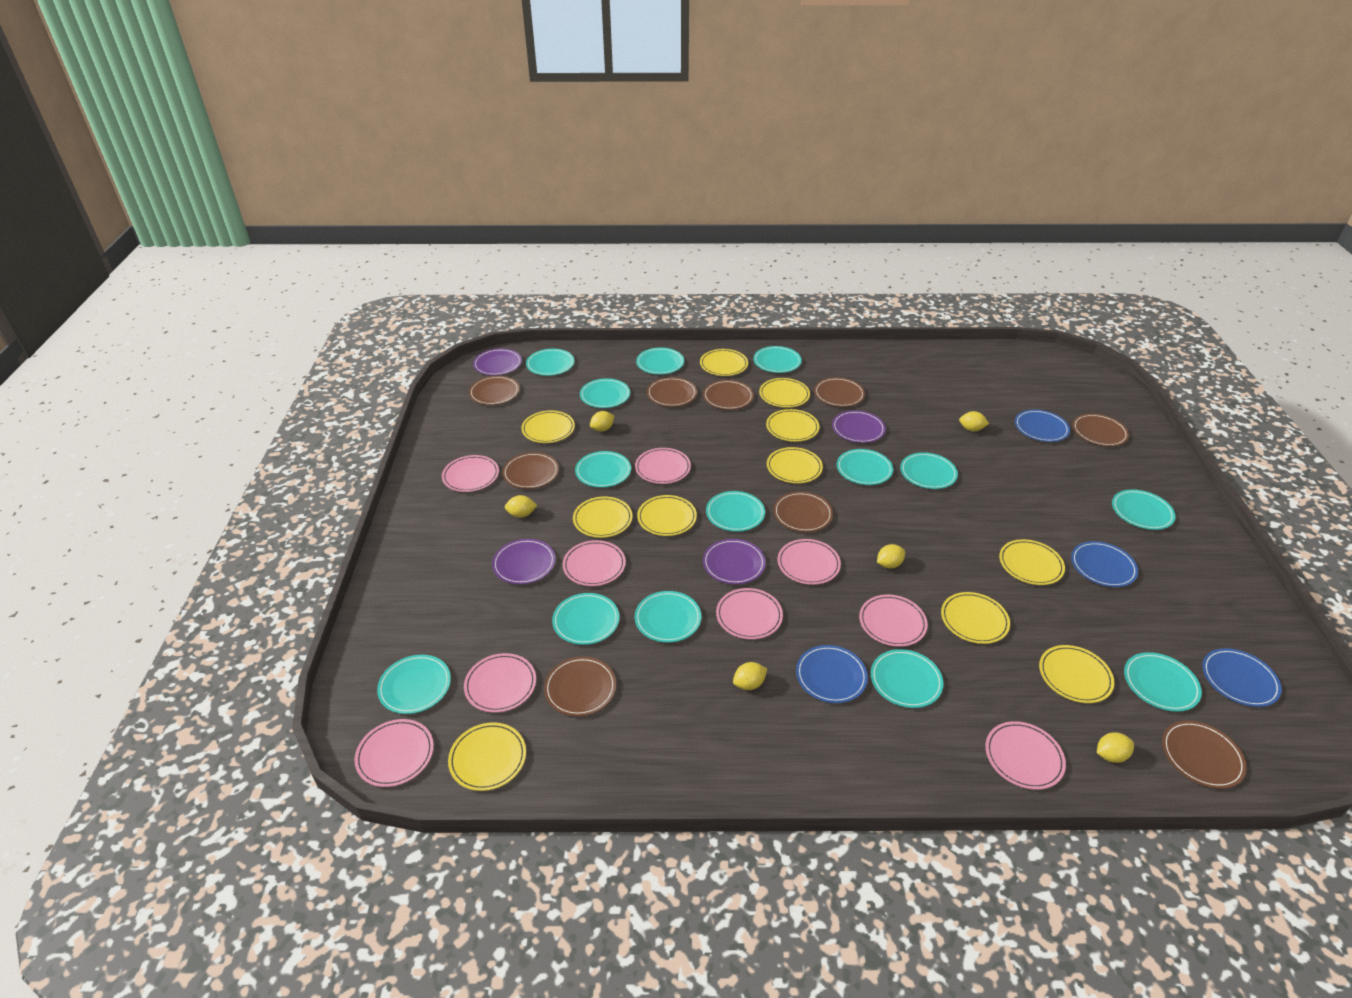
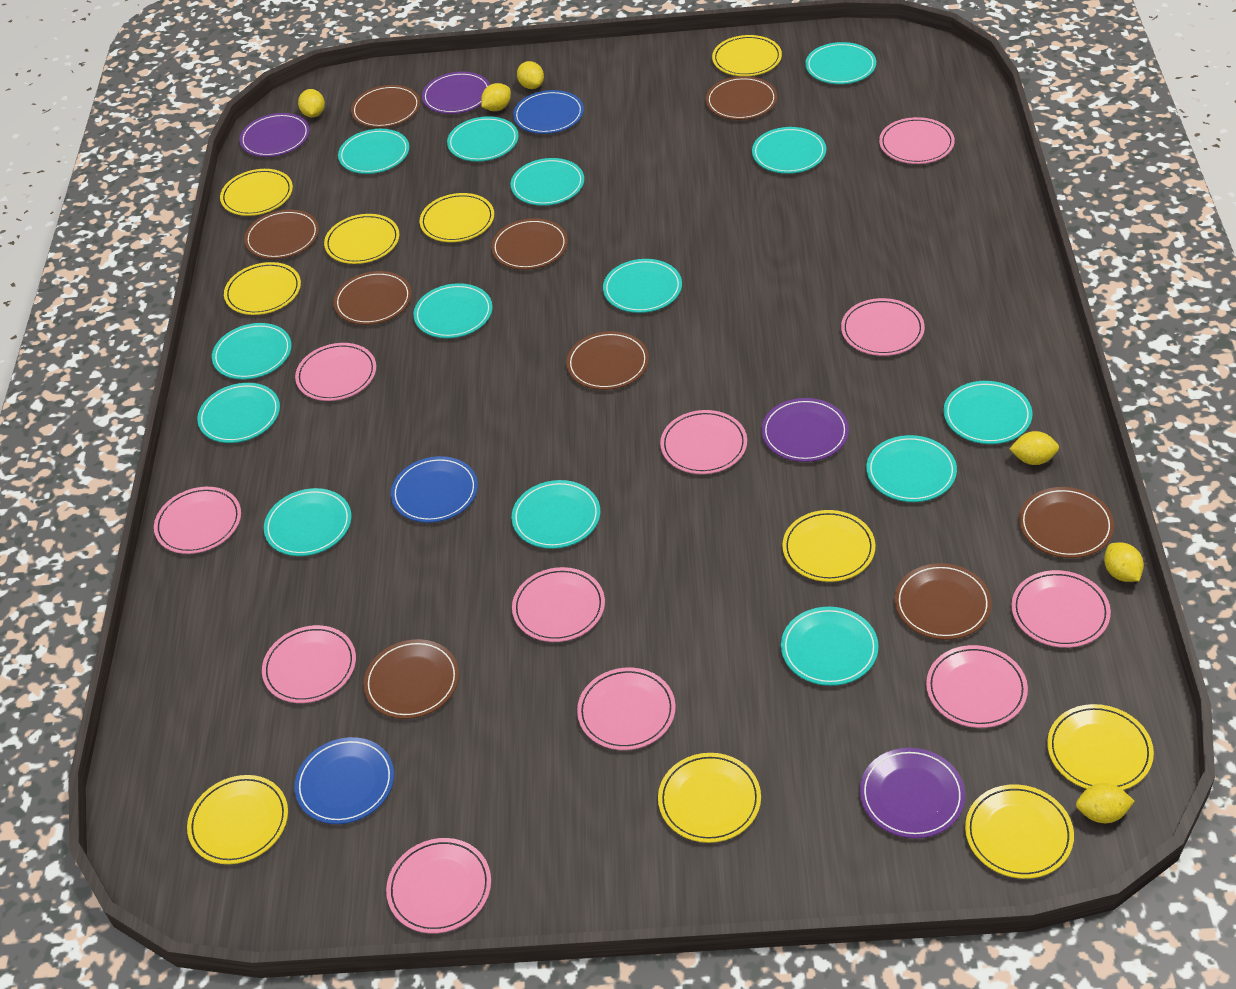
blue plate: 4 -> 3
pink plate: 9 -> 11
yellow plate: 11 -> 10

